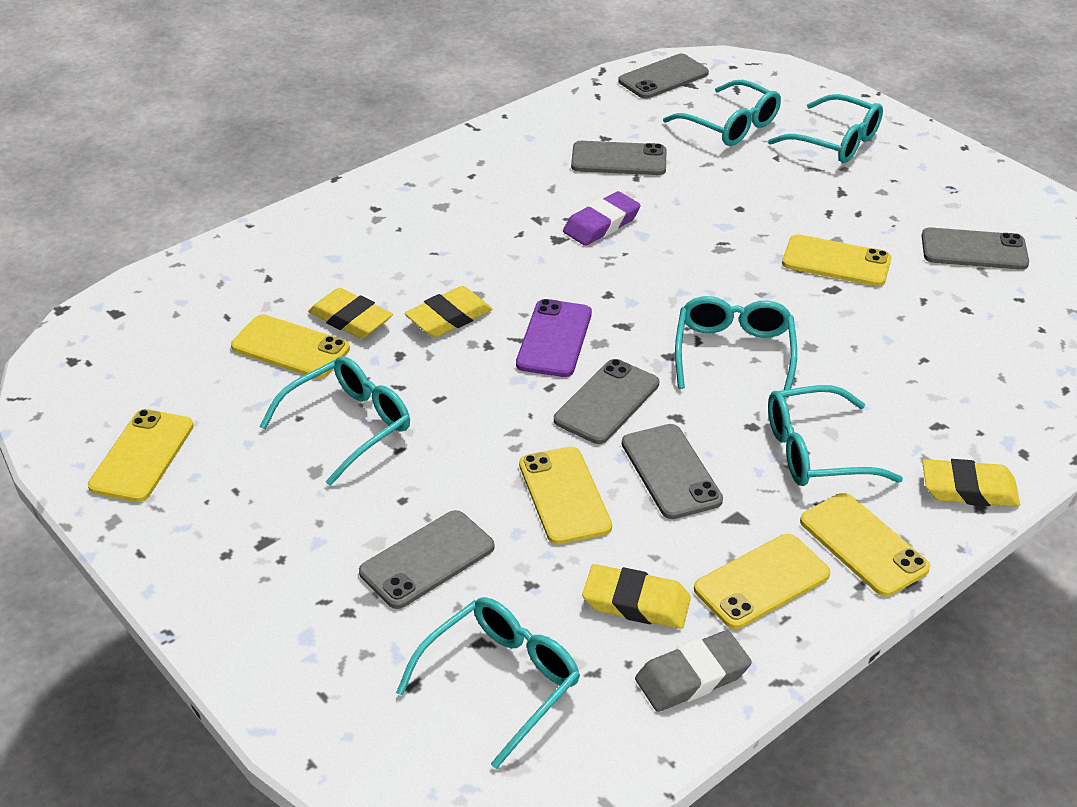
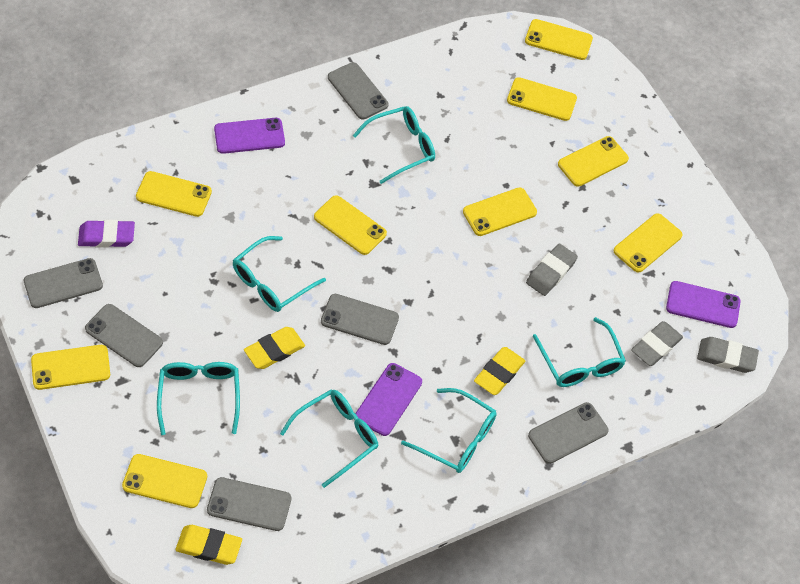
grey eraser: 1 -> 3
purple phone: 1 -> 3
yellow eraser: 4 -> 3
yellow phone: 6 -> 9

